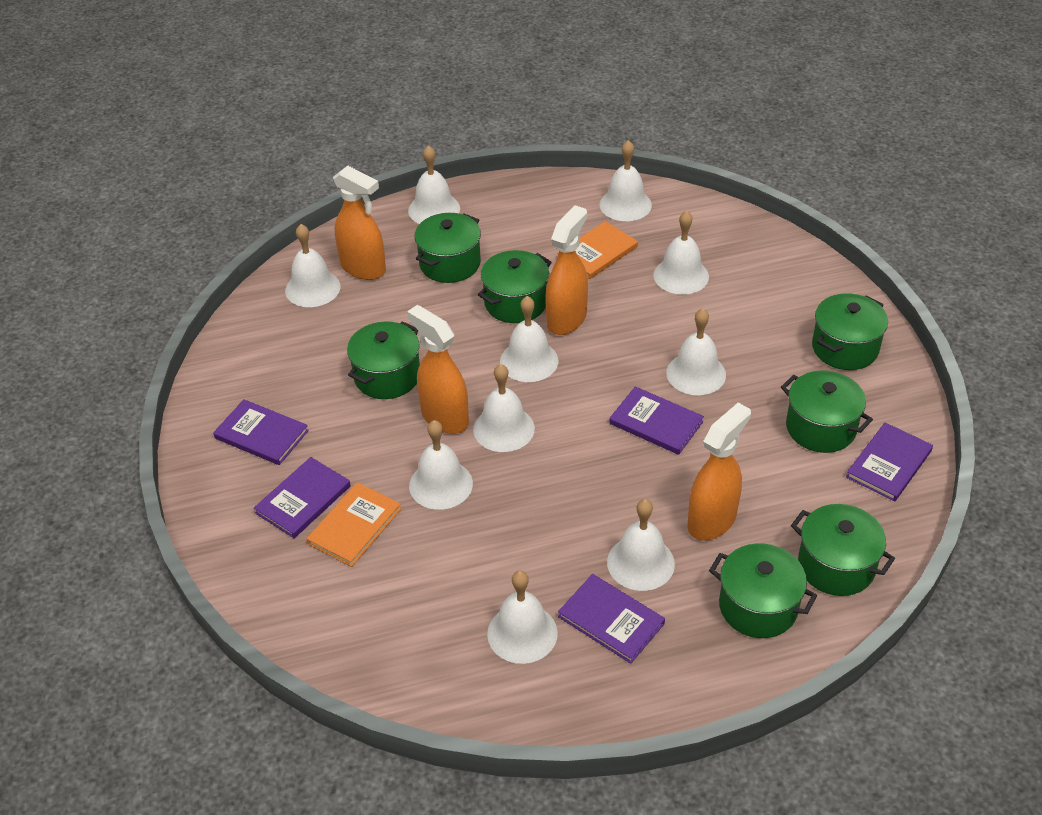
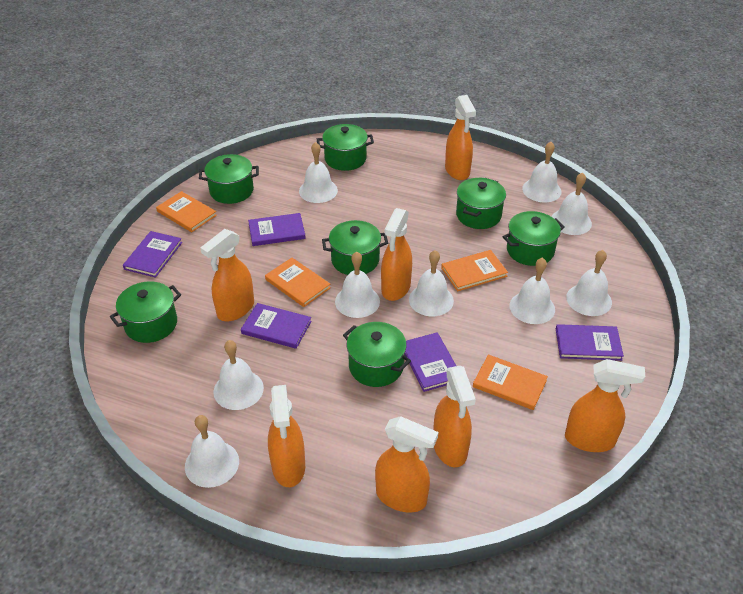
orange book: 2 -> 4
orange spray bottle: 4 -> 7
white bell: 10 -> 9

